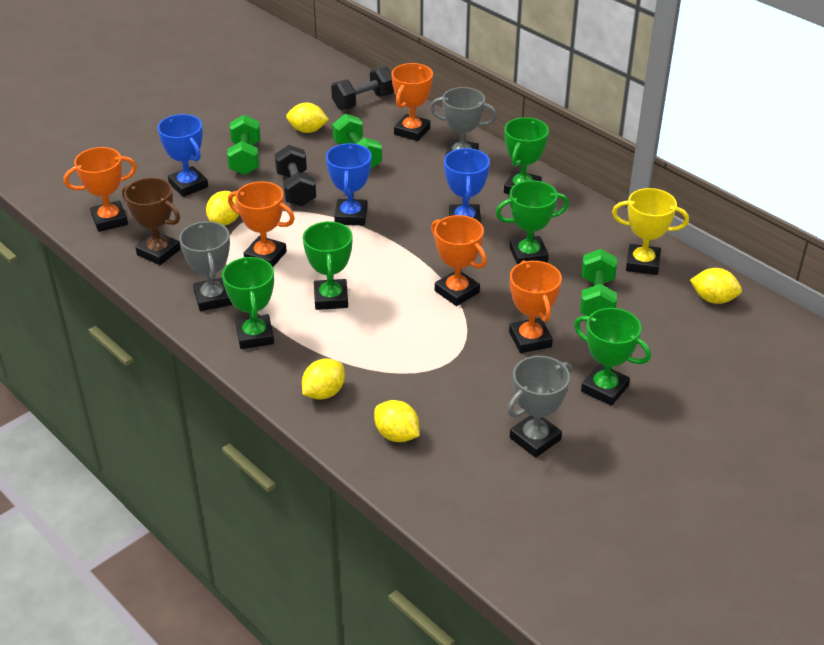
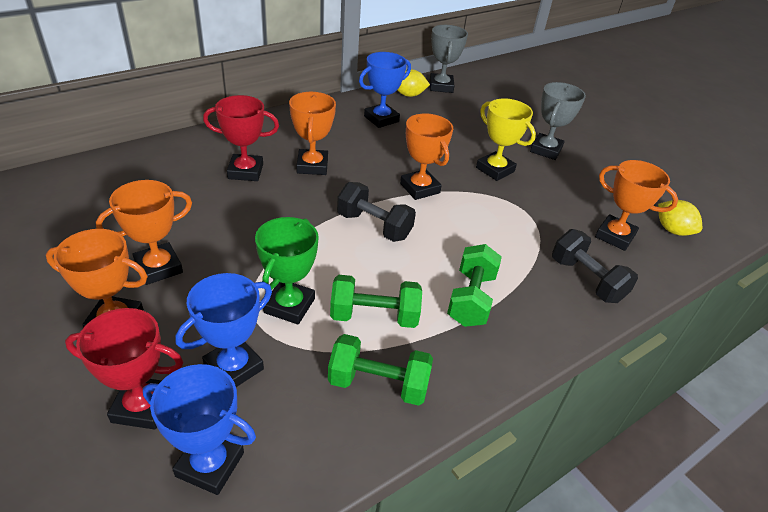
brown trophy: 1 -> 0
green trophy: 5 -> 1
grey trophy: 3 -> 2
red trophy: 0 -> 2
yellow lemon: 5 -> 2

